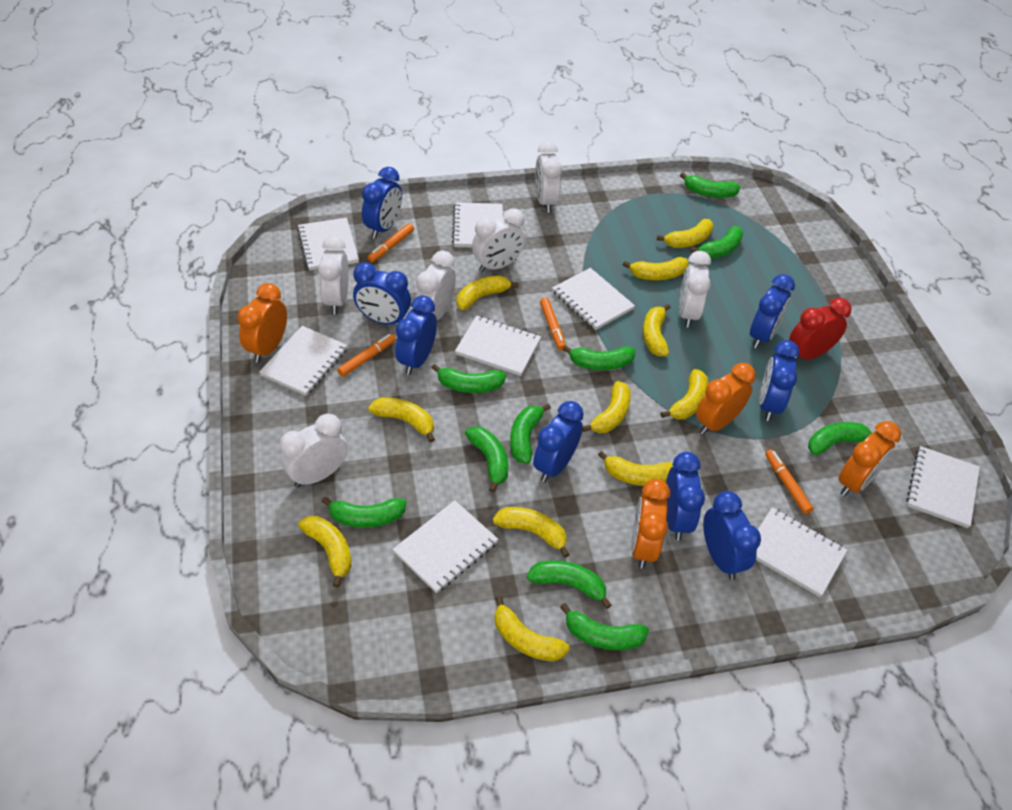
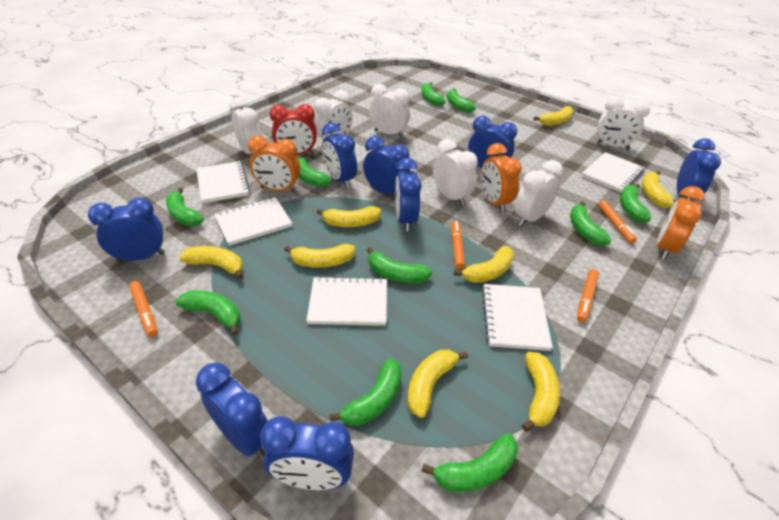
orange clock: 4 -> 3
white notebook: 8 -> 5
yellow banana: 11 -> 8

